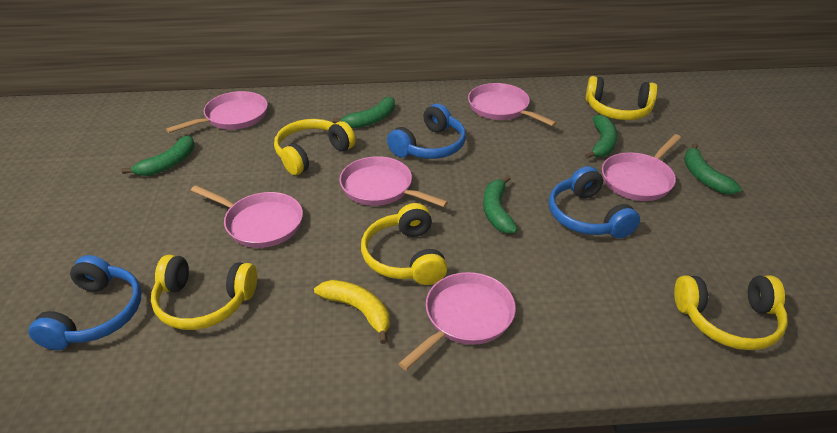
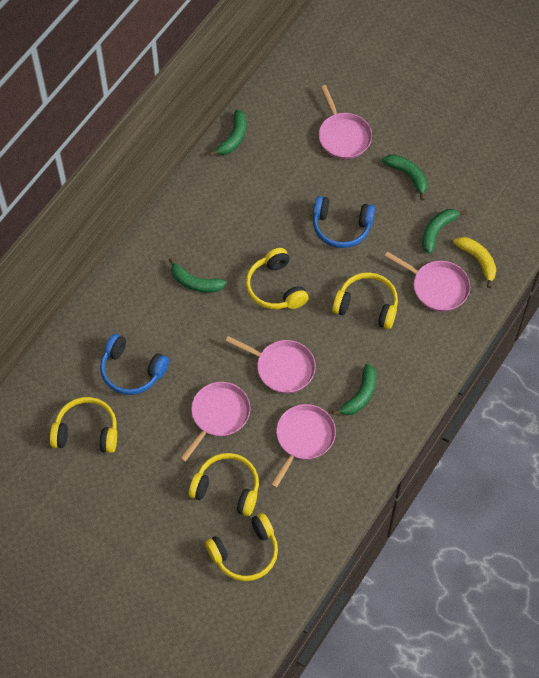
blue headphones: 3 -> 2
pink pan: 6 -> 5

